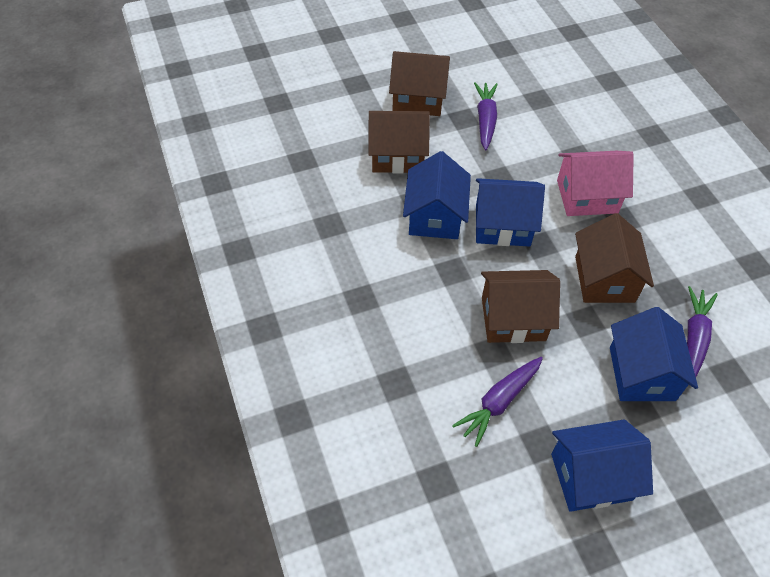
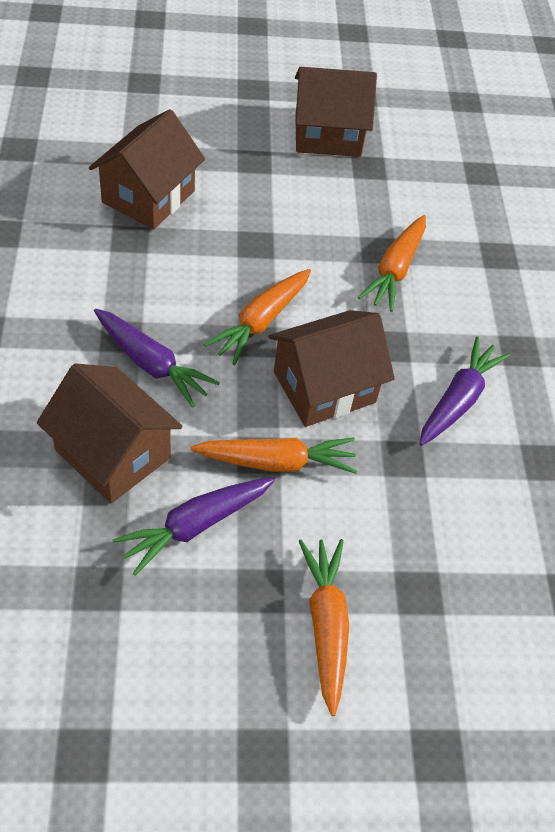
blue house: 4 -> 0
orange carrot: 0 -> 4
pink house: 1 -> 0

